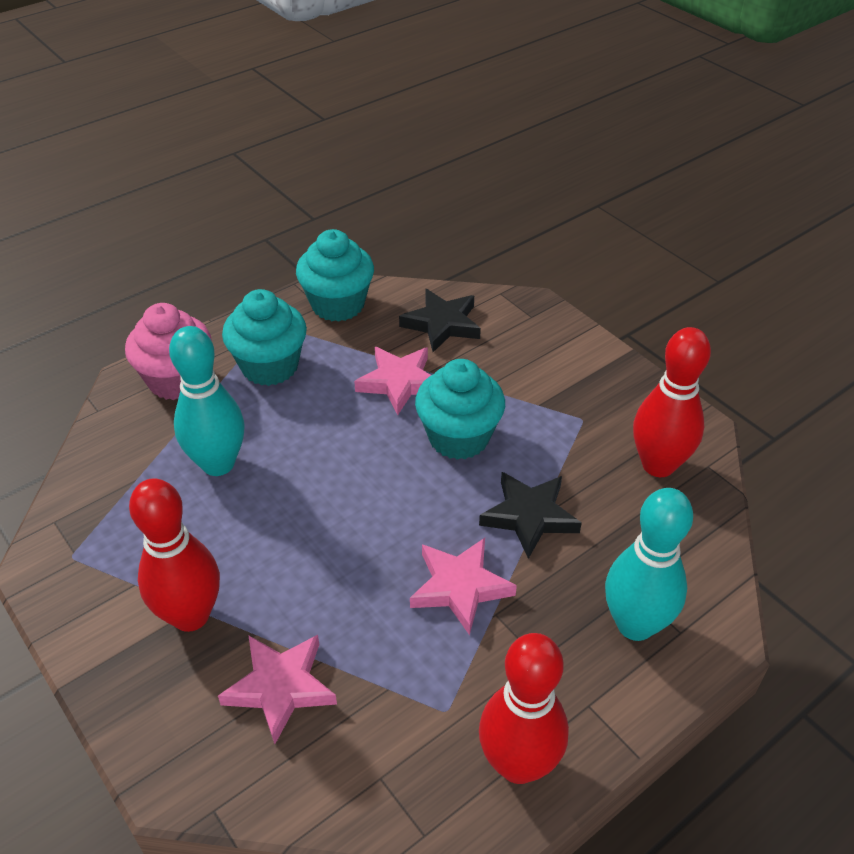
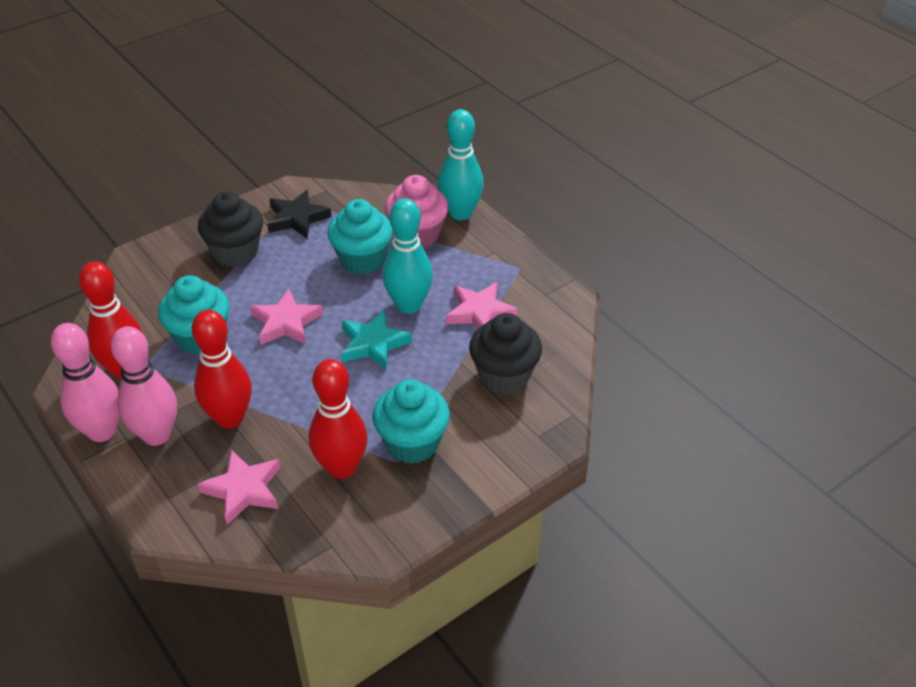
black cupcake: 0 -> 2
black star: 2 -> 1
pink bowling pin: 0 -> 2
turquoise star: 0 -> 1

